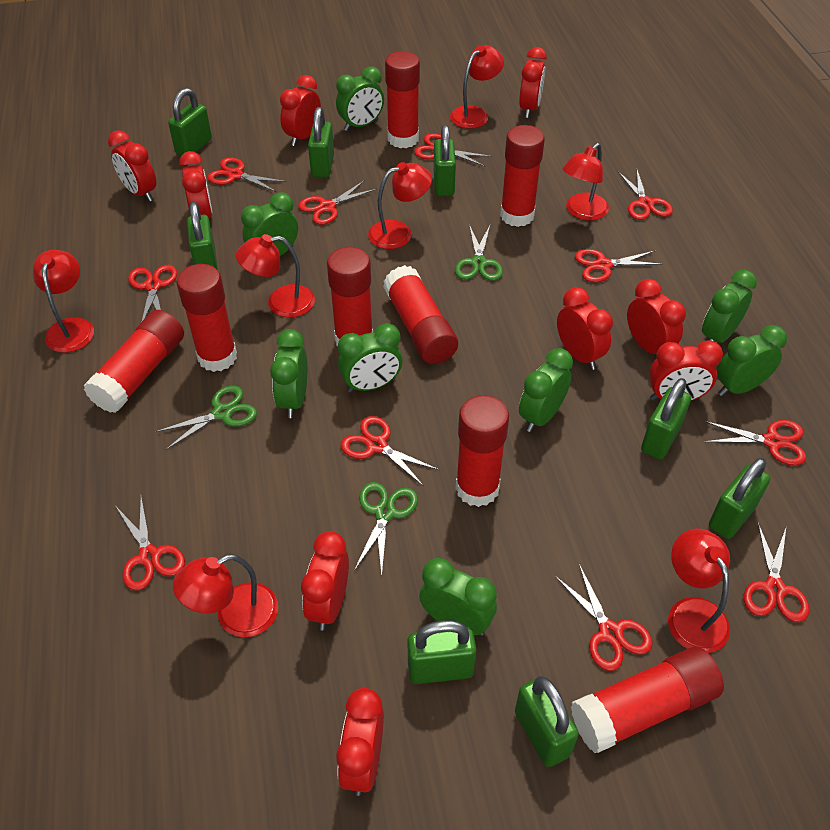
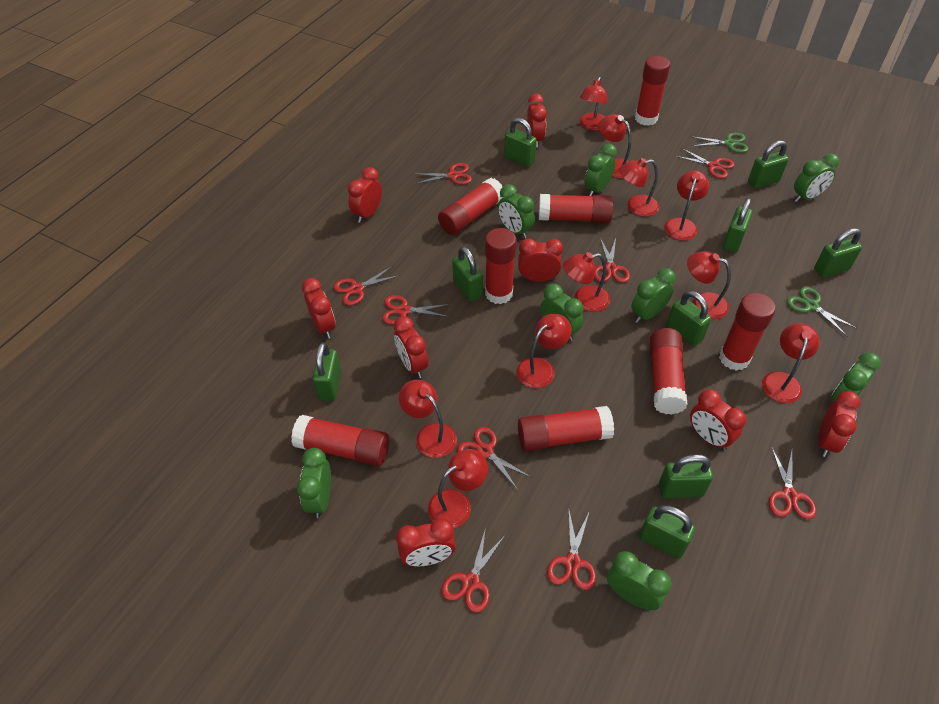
green padlock: 8 -> 9
green scissors: 3 -> 2
red clock: 9 -> 8
red lamp: 7 -> 10
red scissors: 11 -> 9

